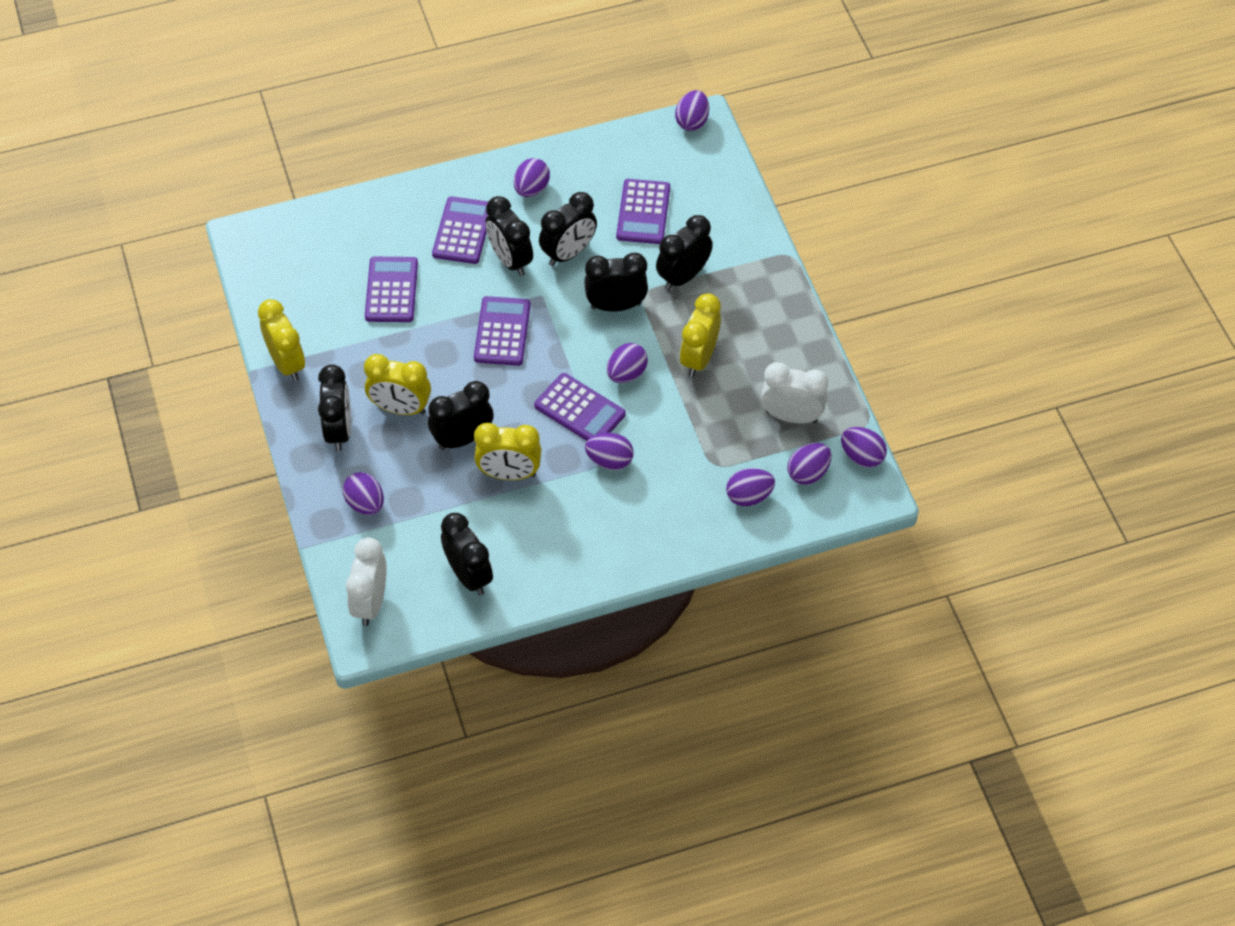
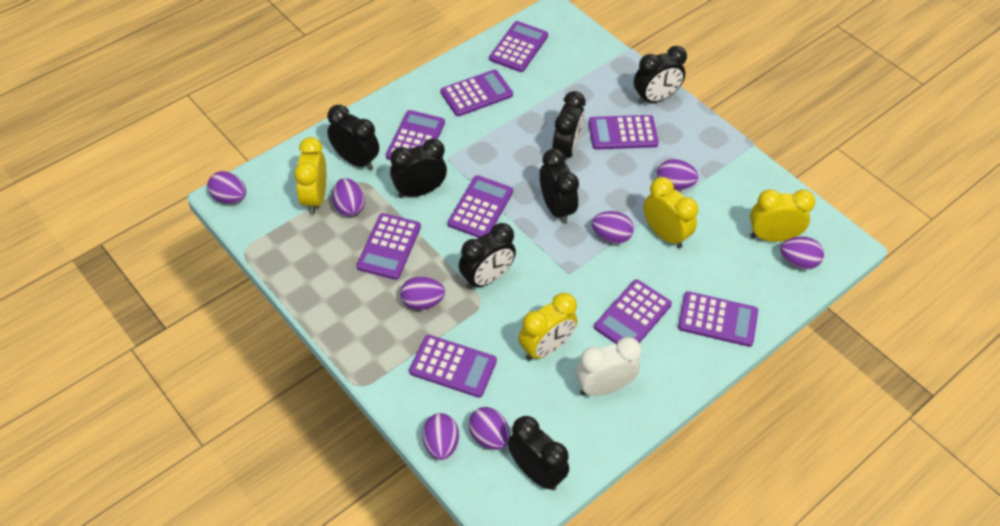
purple calculator: 5 -> 9
white clock: 2 -> 1

